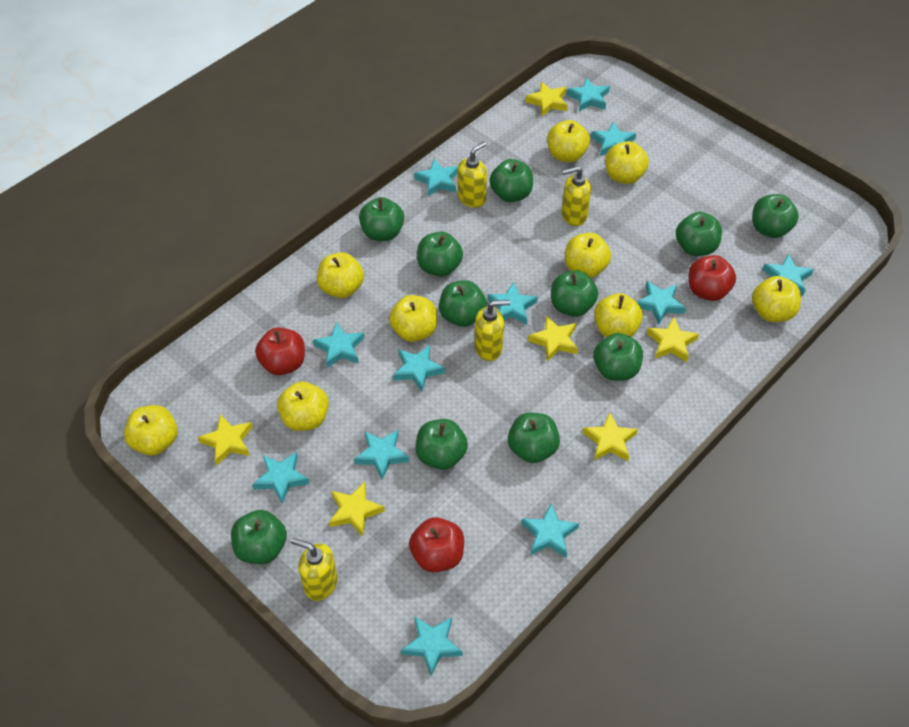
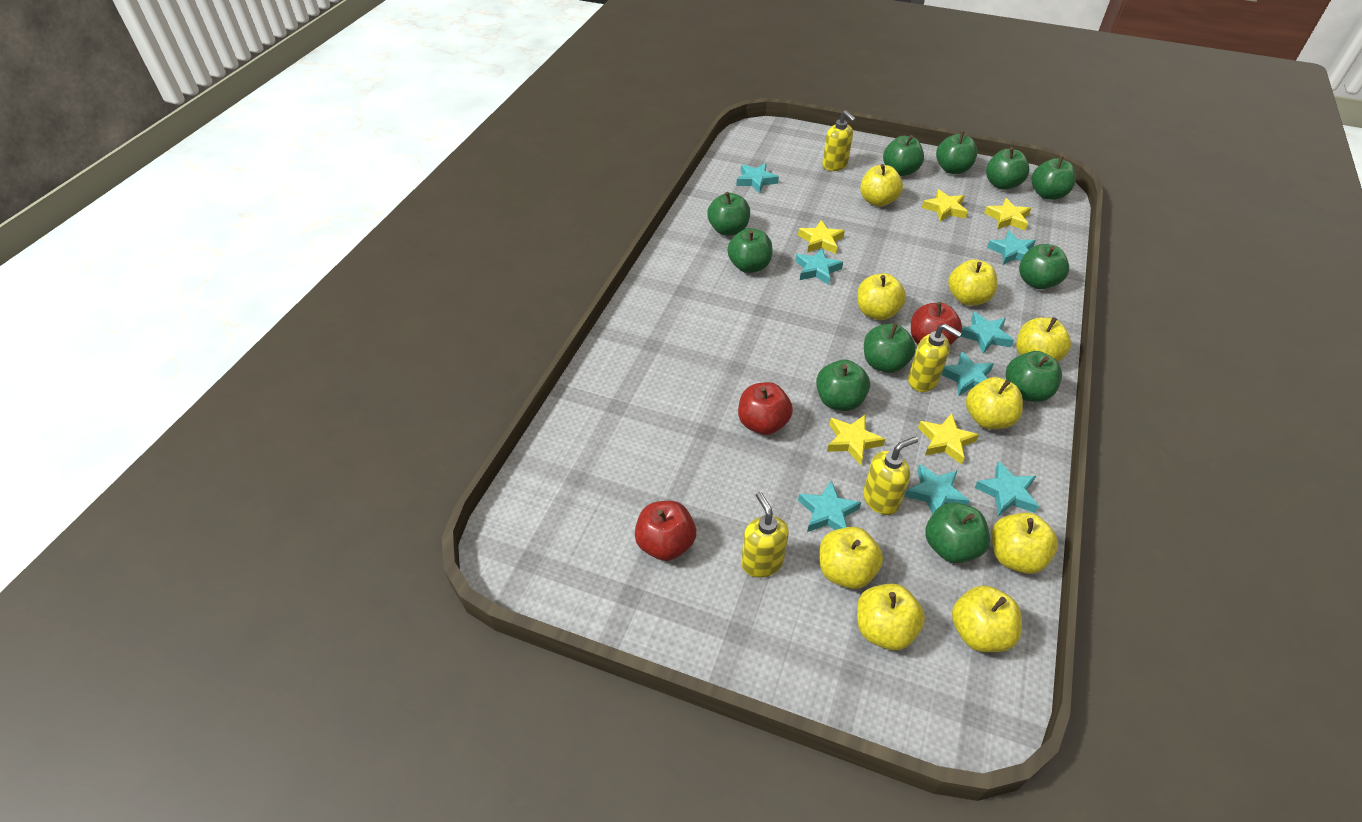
turquoise star: 12 -> 8
yellow star: 6 -> 5

